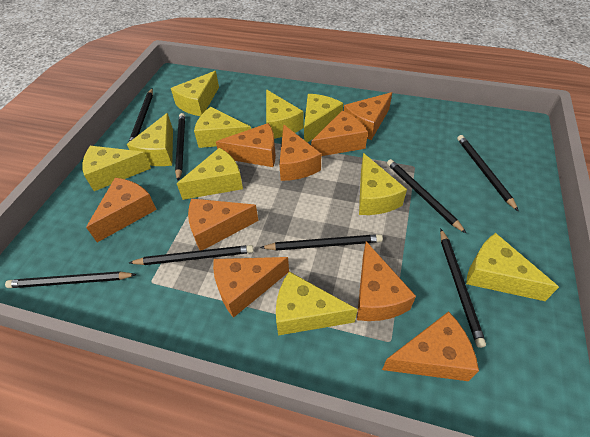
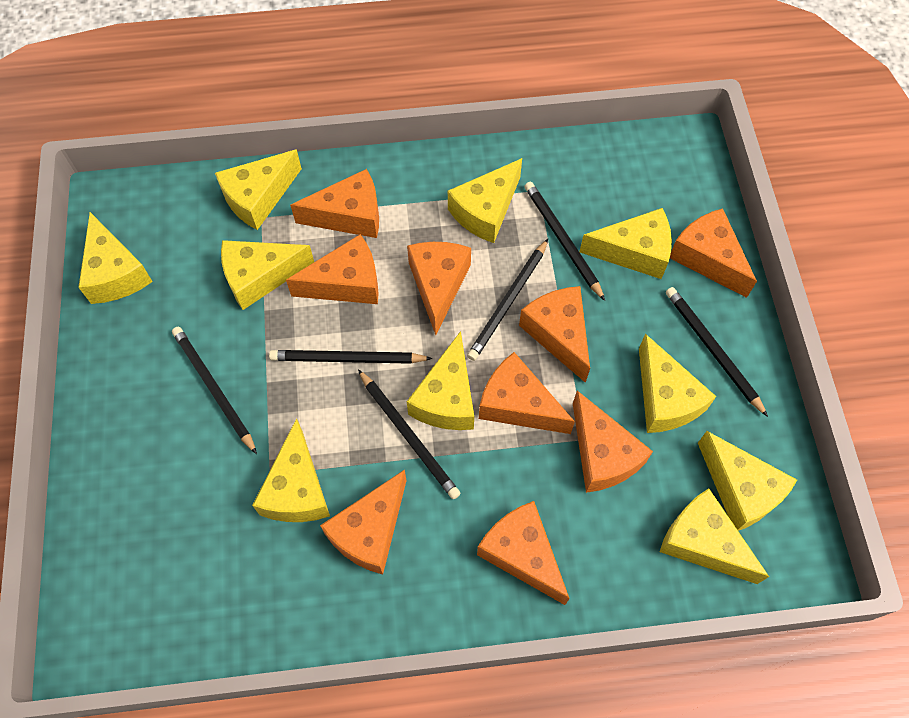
black pencil: 8 -> 6

